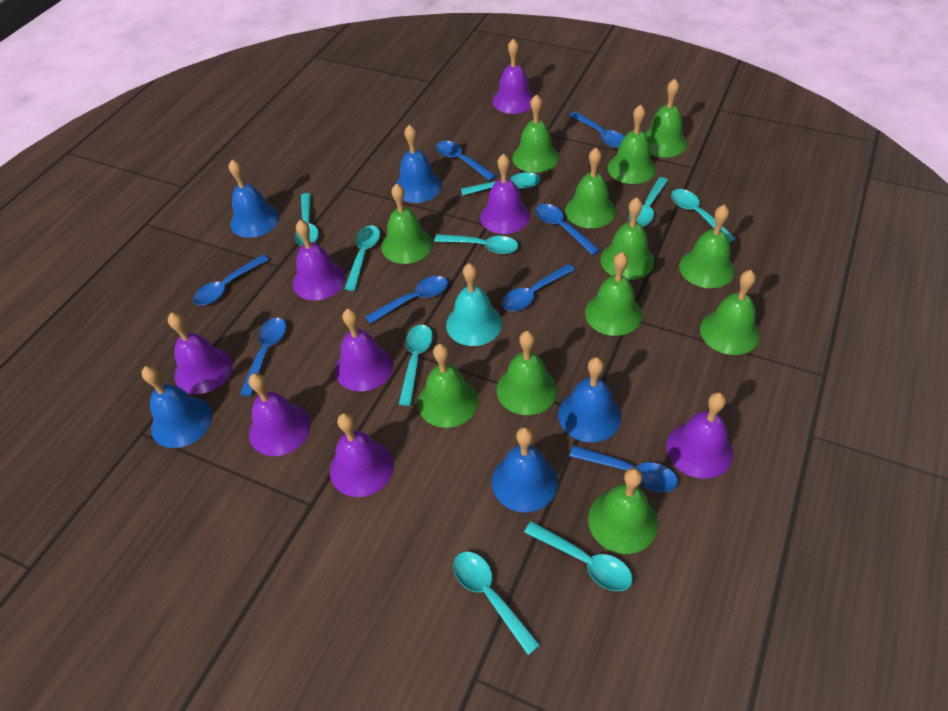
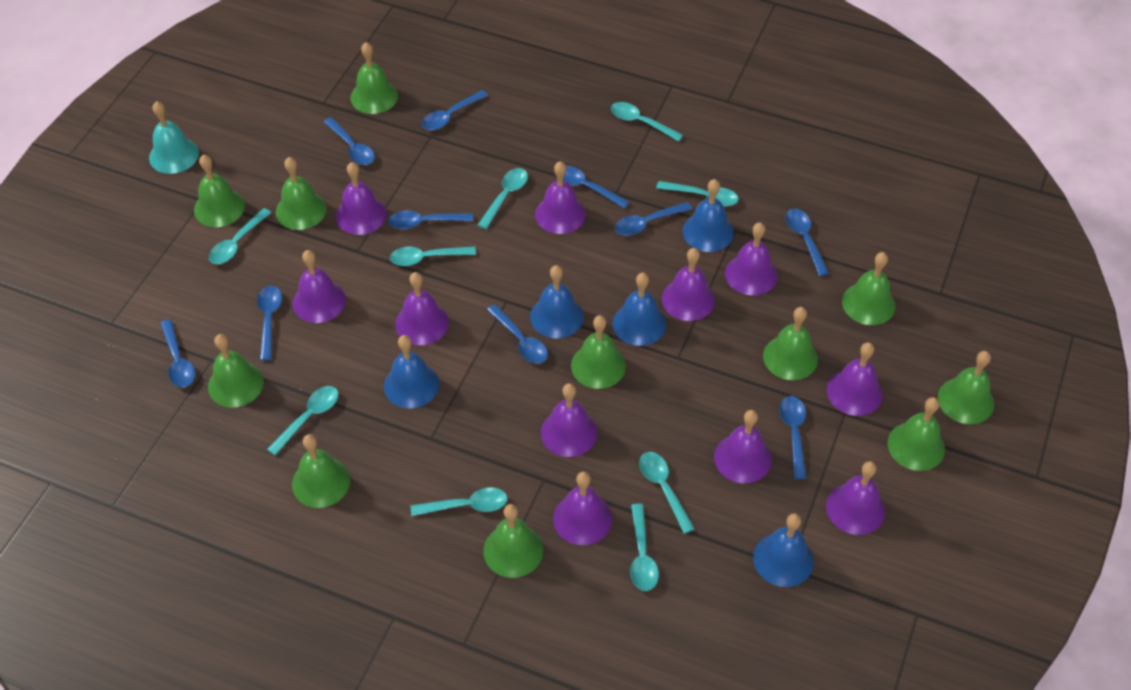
blue spoon: 8 -> 10
green bell: 12 -> 11
purple bell: 8 -> 11

